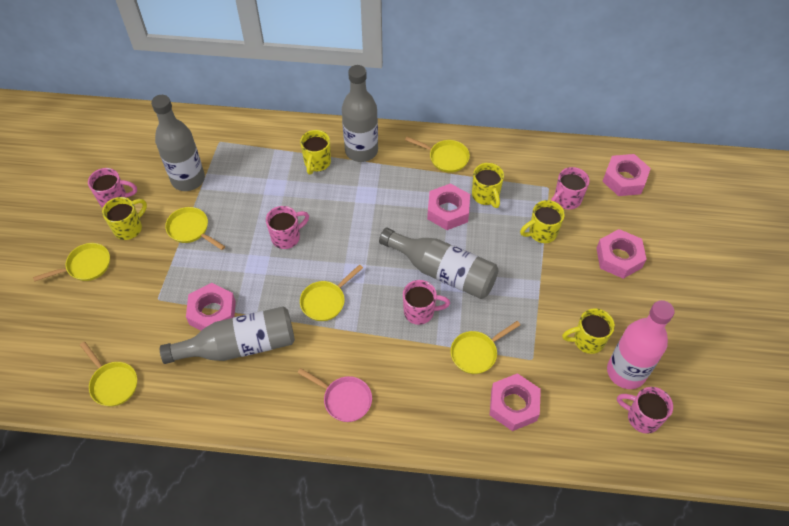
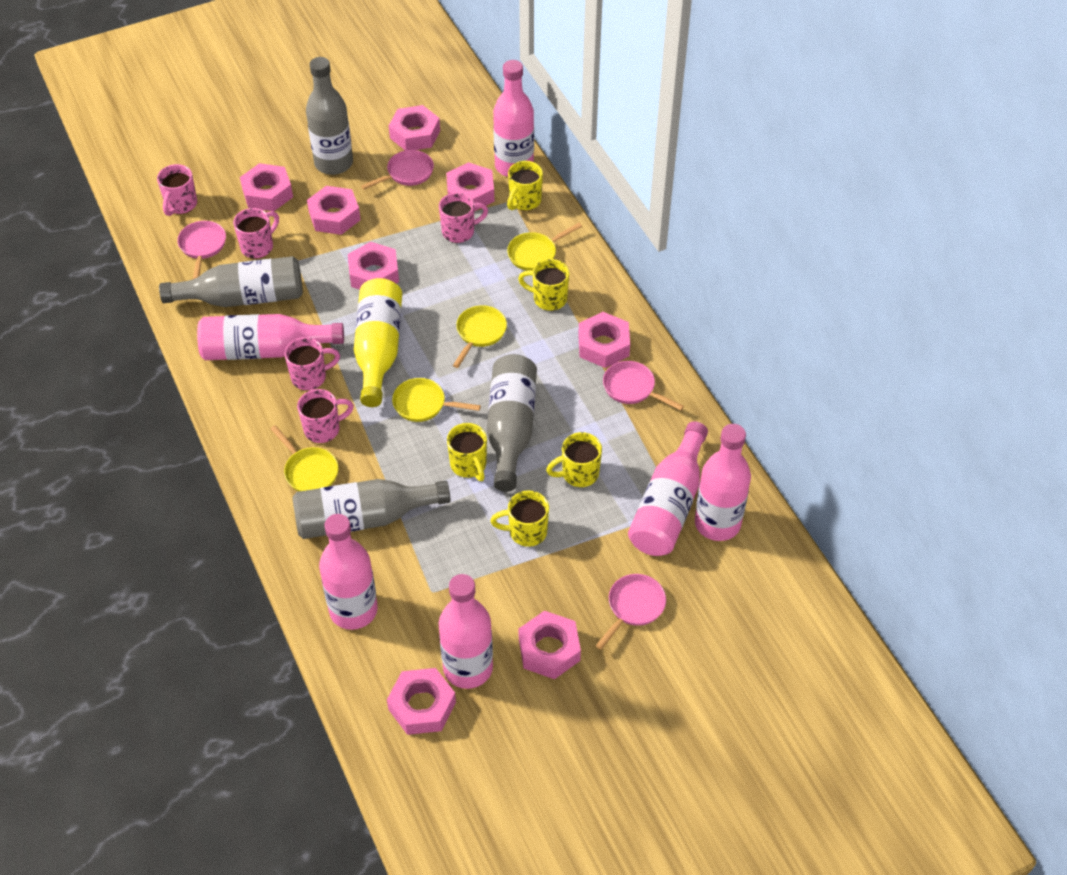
pink bottle: 1 -> 6
pink nut: 5 -> 8
pink pan: 1 -> 4
yellow bottle: 0 -> 1
yellow pan: 6 -> 4

